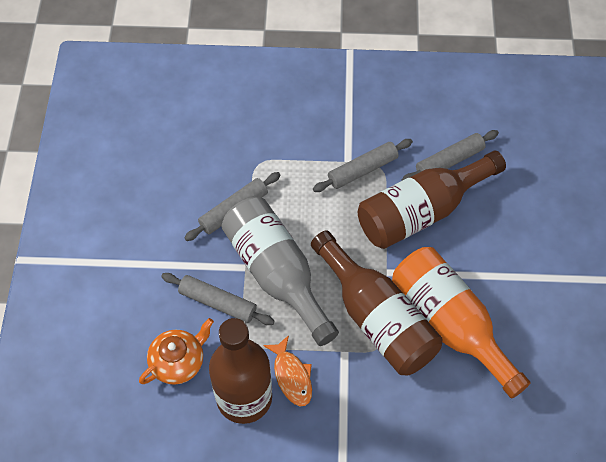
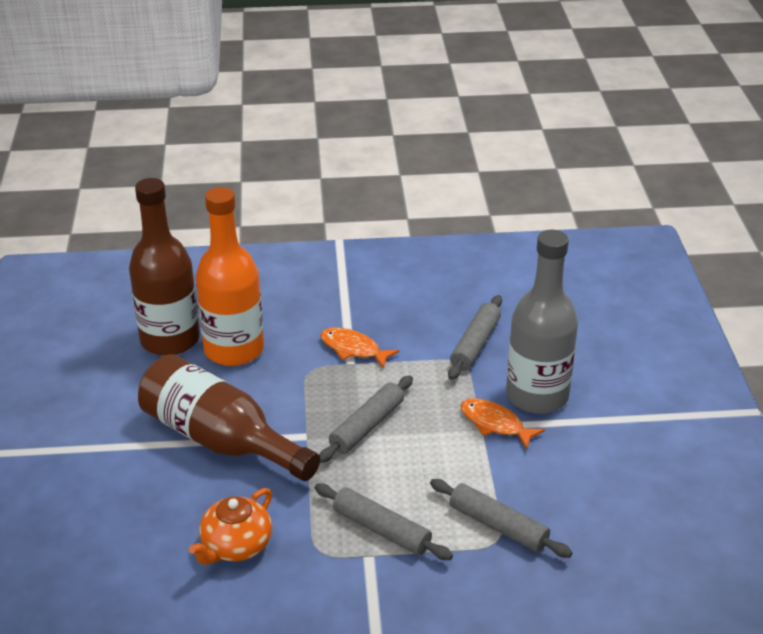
brown bottle: 3 -> 2
orange fish: 1 -> 2

